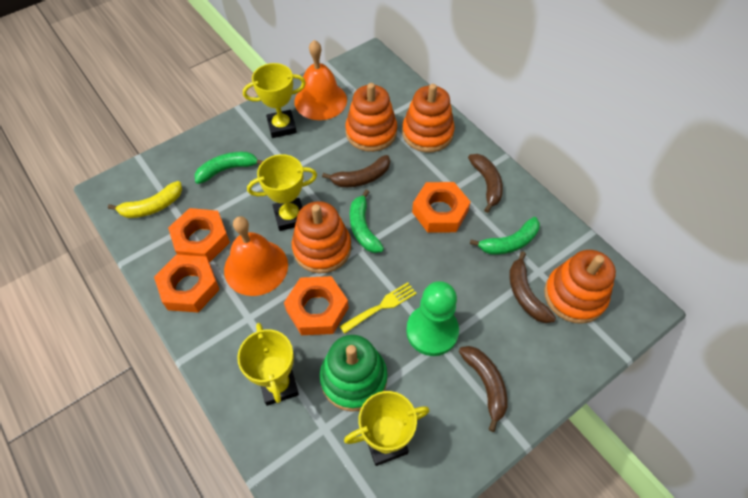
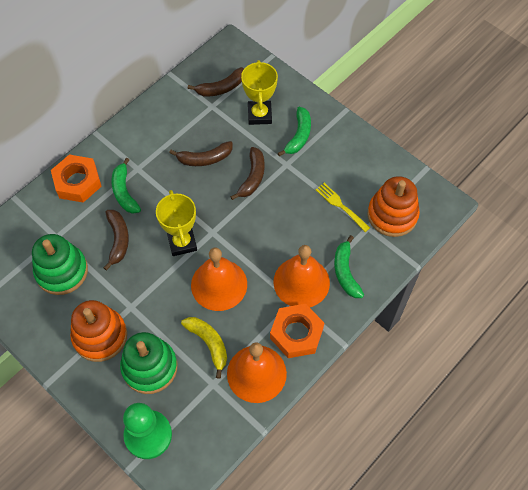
green stacking toy: 1 -> 2
orange bell: 2 -> 3
orange nut: 4 -> 2
orange stacking toy: 4 -> 2
yellow trophy: 4 -> 2

